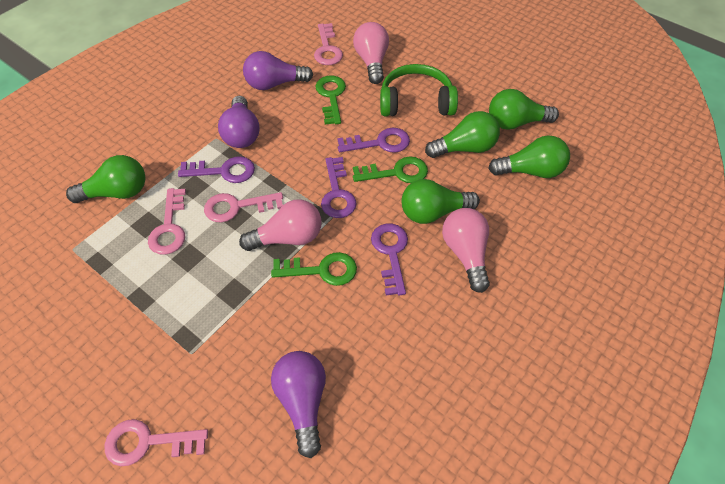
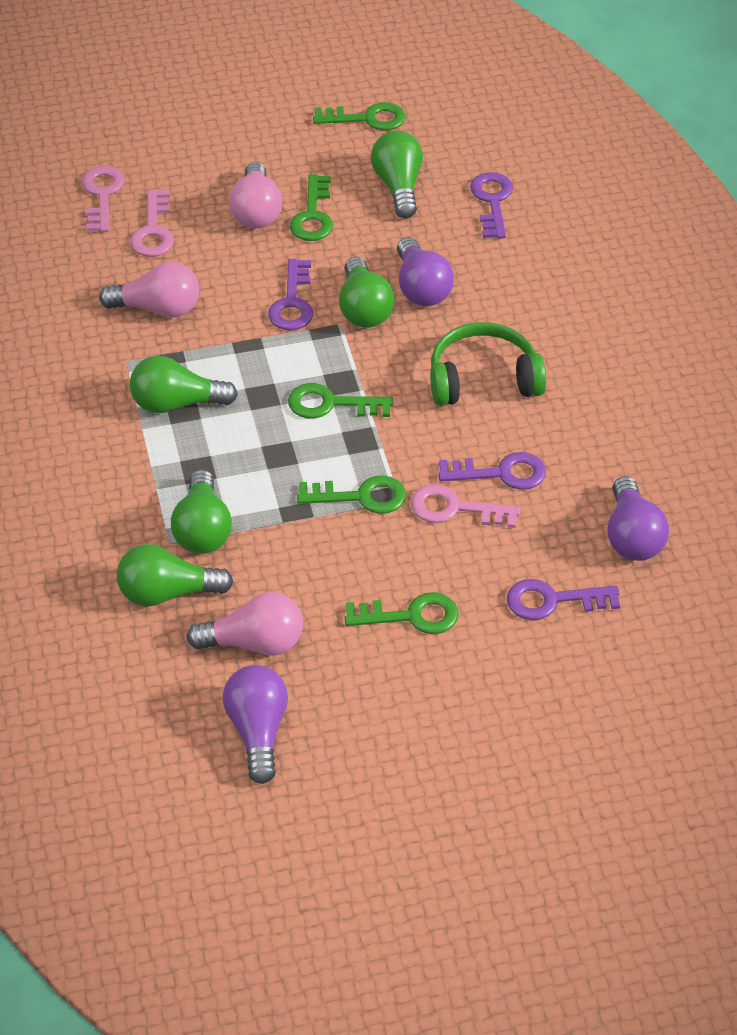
green key: 3 -> 5
pink key: 4 -> 3

